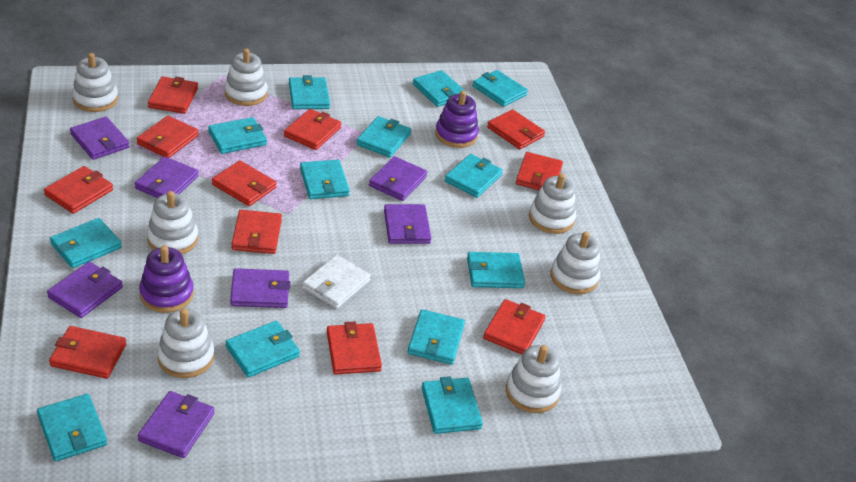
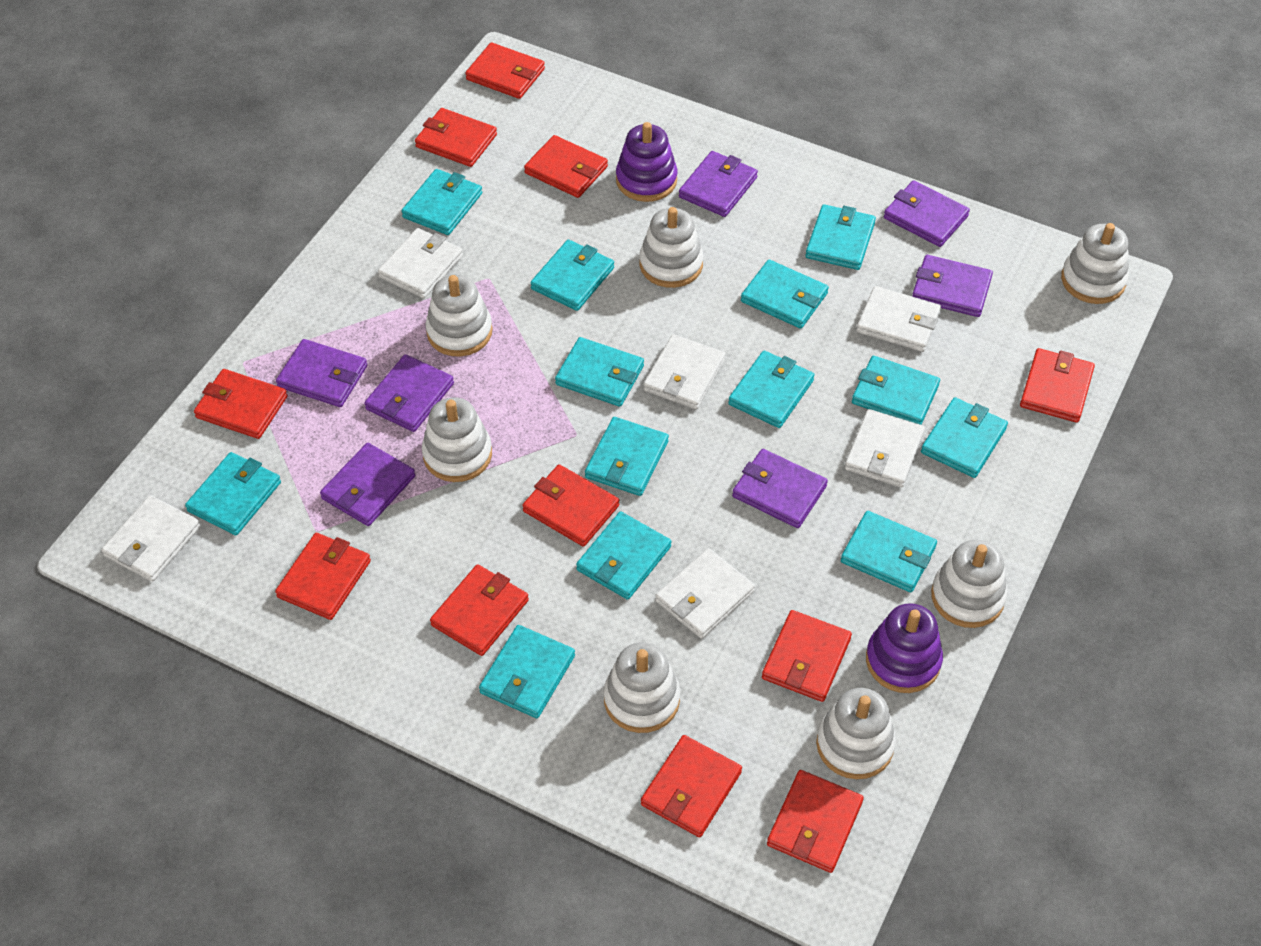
white wallet: 1 -> 6

